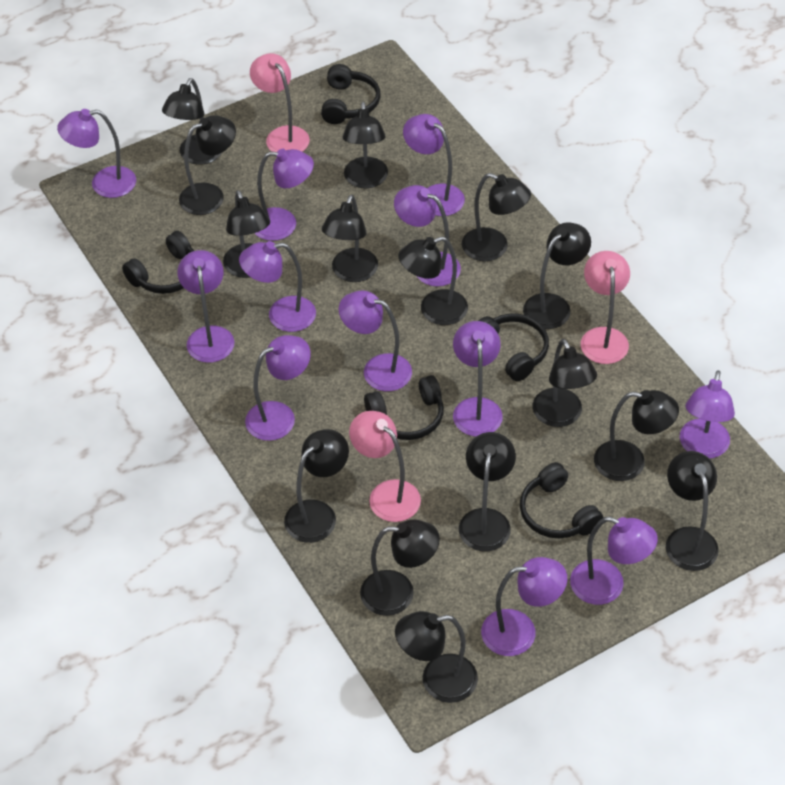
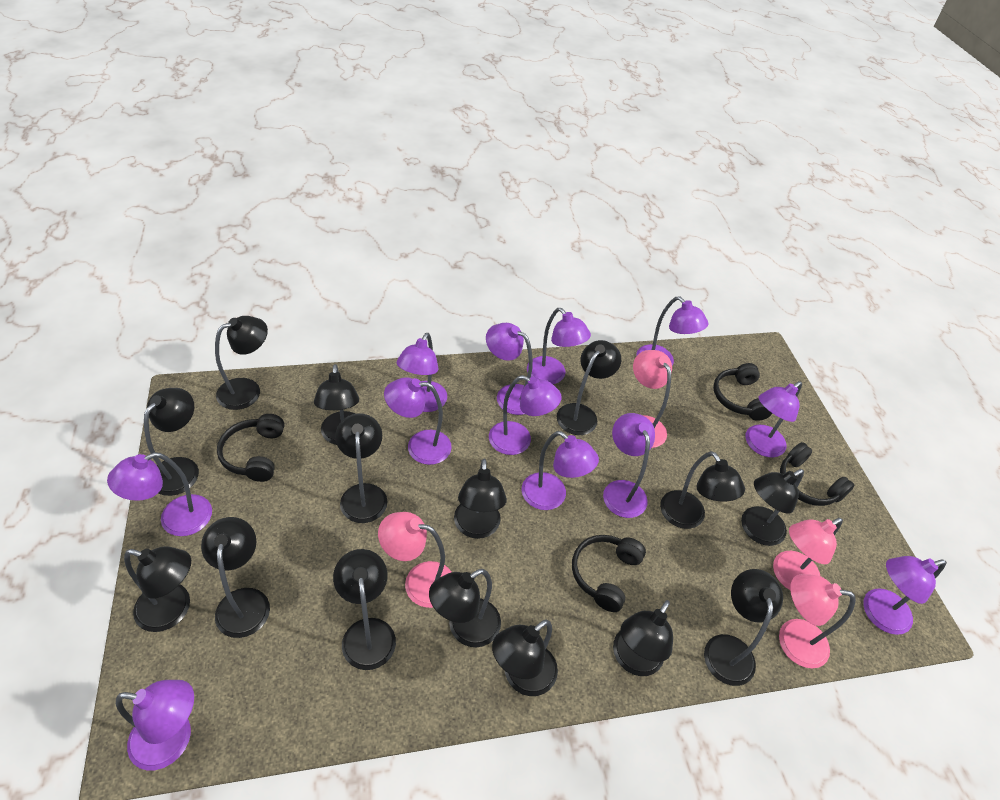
black headphones: 5 -> 4
pink lamp: 3 -> 4

